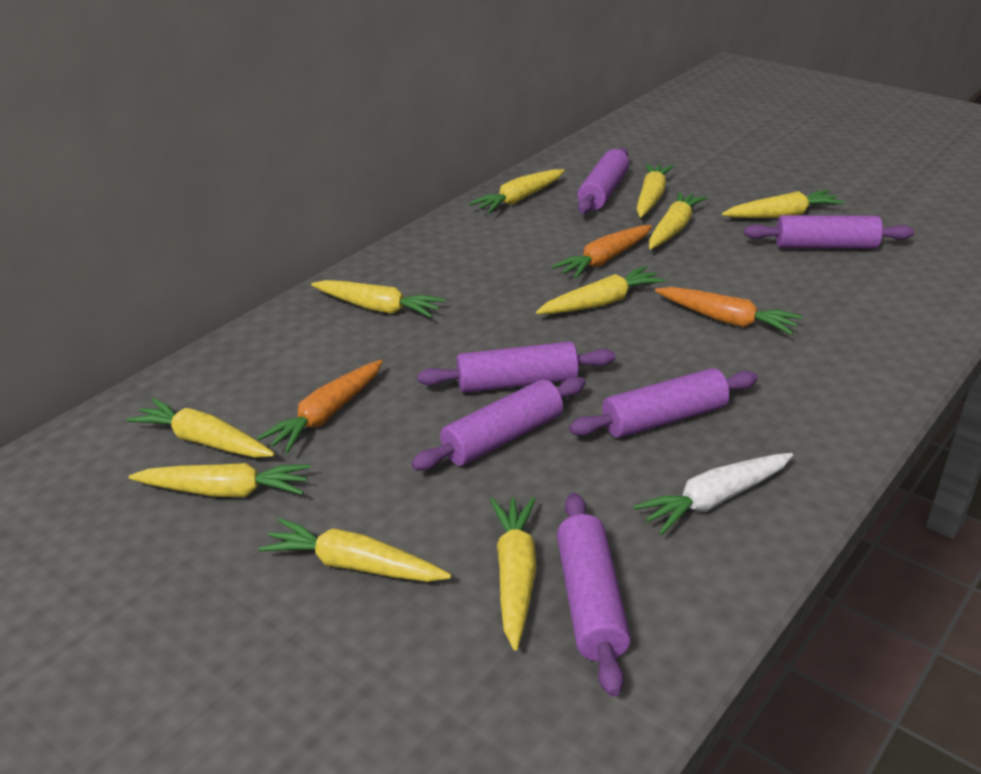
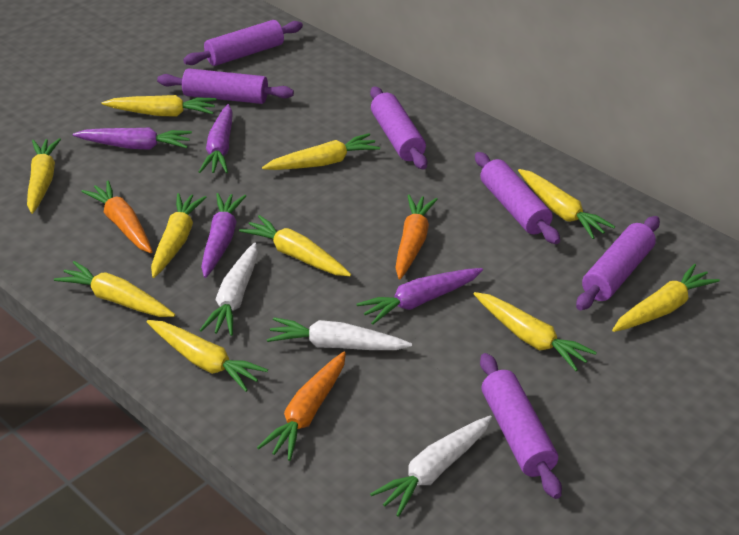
purple carrot: 0 -> 4
white carrot: 1 -> 3

